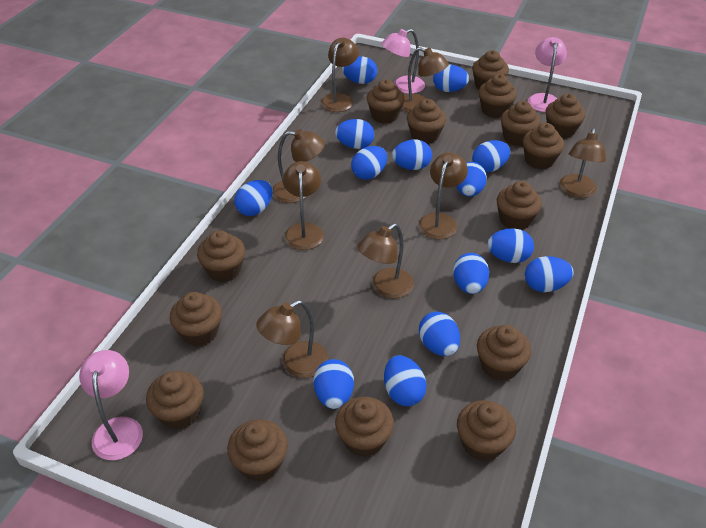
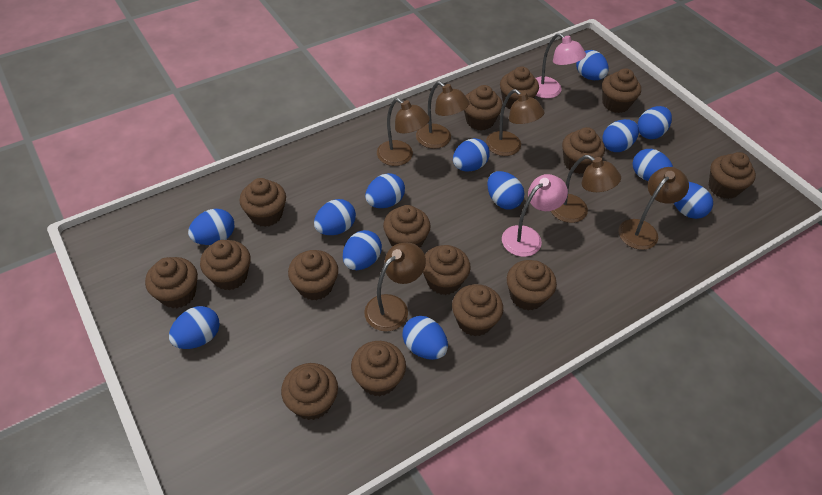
blue egg: 14 -> 13
brown lamp: 8 -> 6
pink lamp: 3 -> 2

